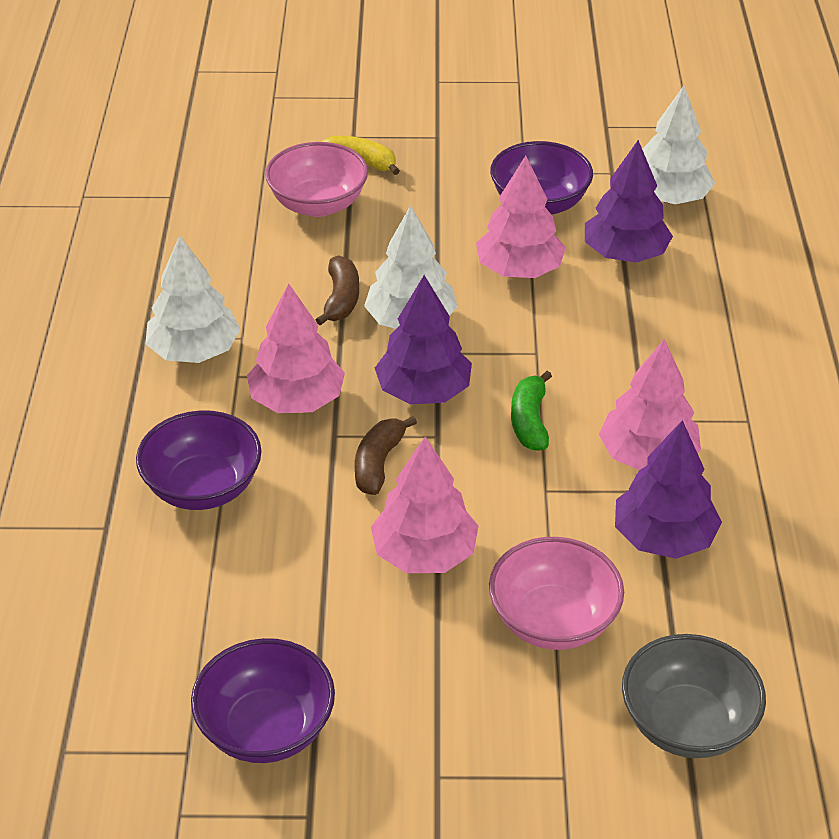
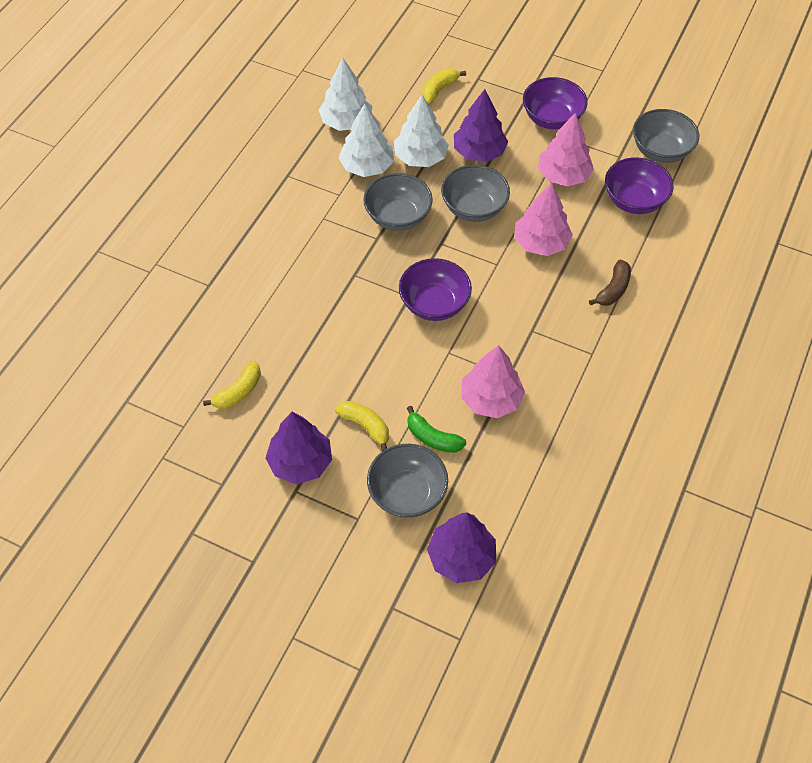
brown banana: 2 -> 1
grey bowl: 1 -> 4
pink bowl: 2 -> 0
pink tree: 4 -> 3
yellow banana: 1 -> 3

